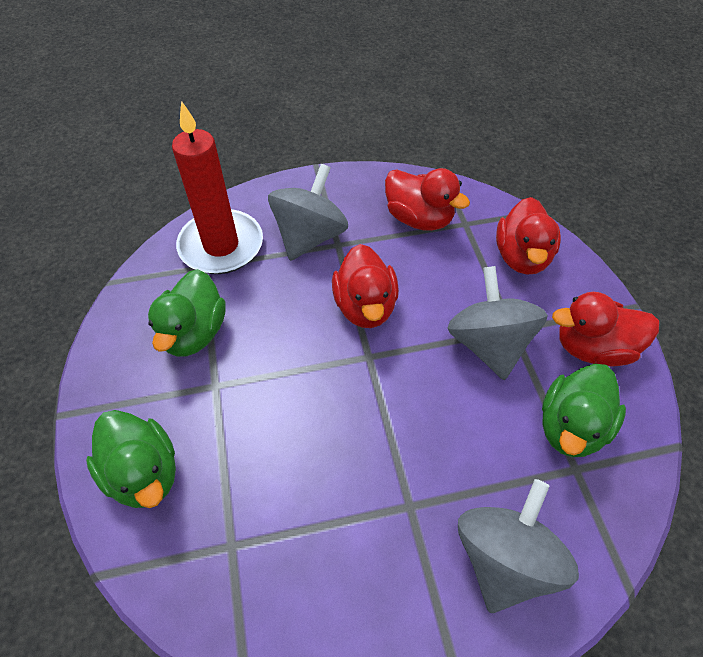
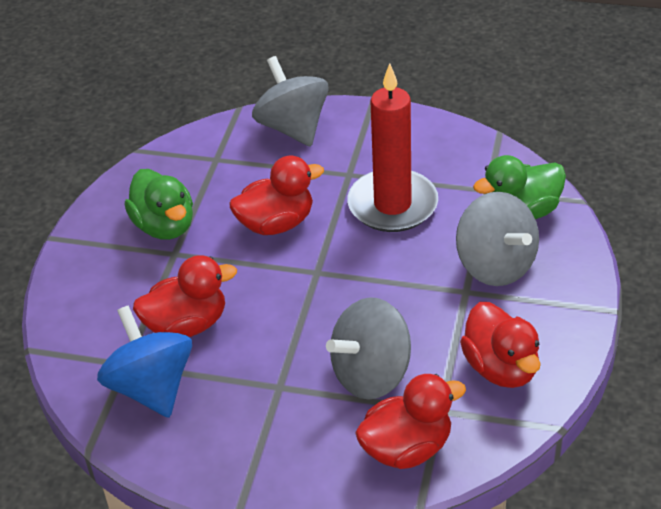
blue spinning top: 0 -> 1
green duck: 3 -> 2

